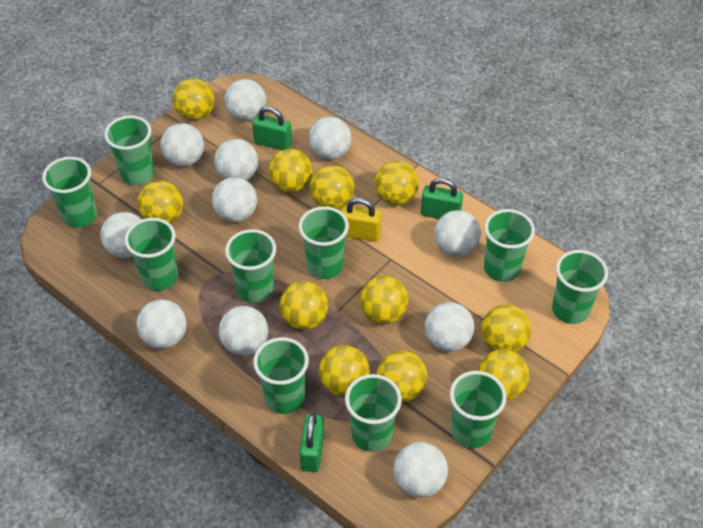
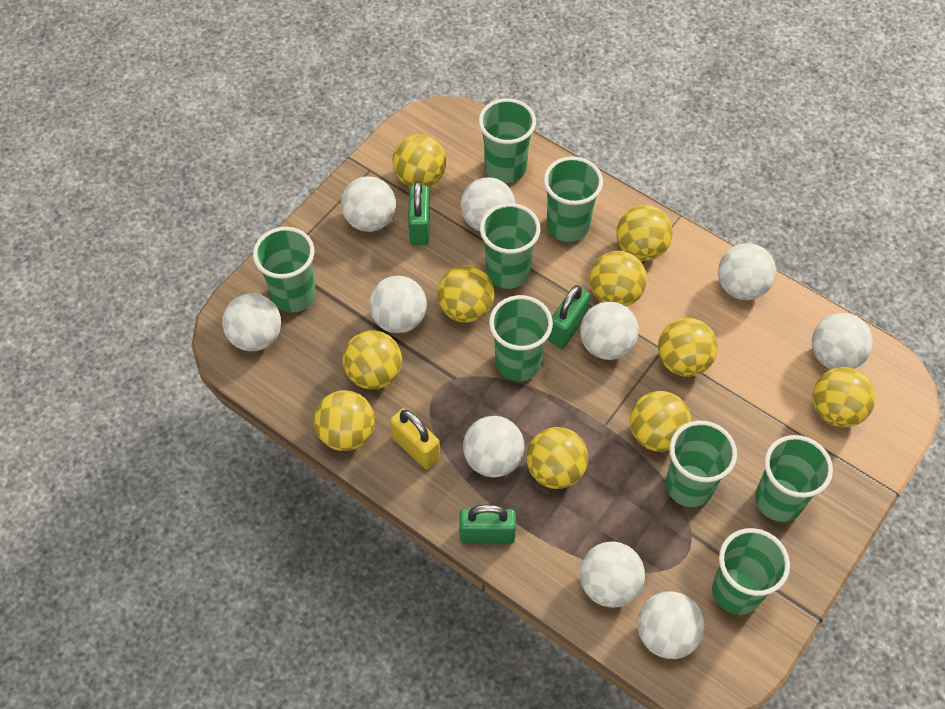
green cup: 10 -> 8
white ball: 11 -> 10
yellow ball: 11 -> 10

